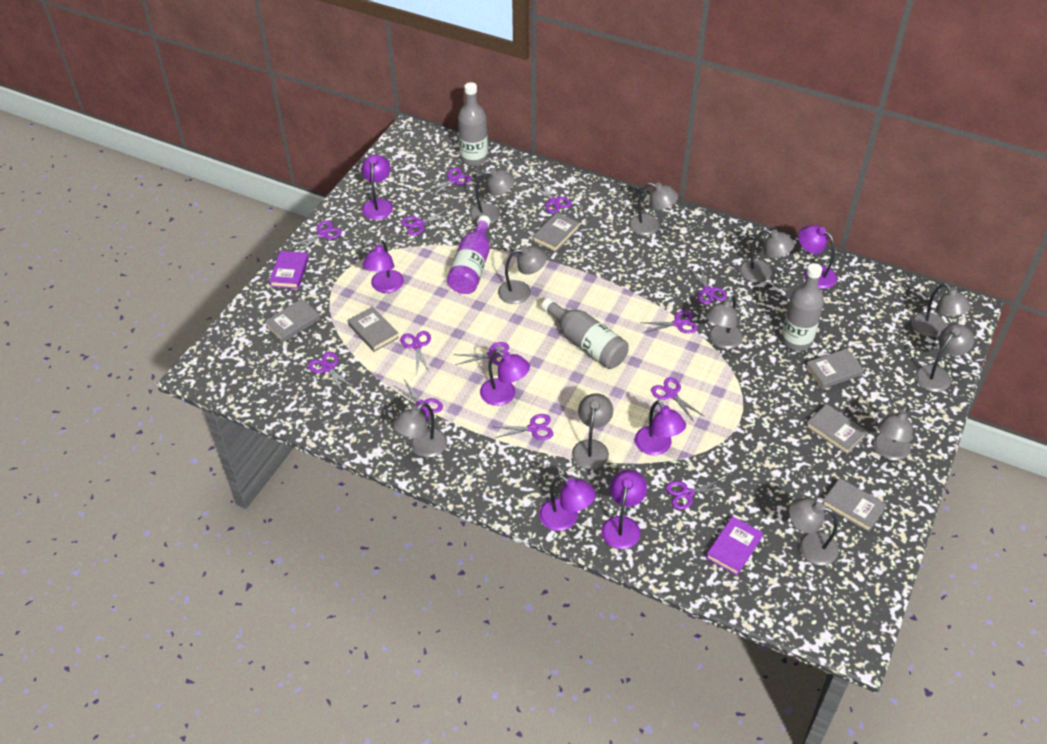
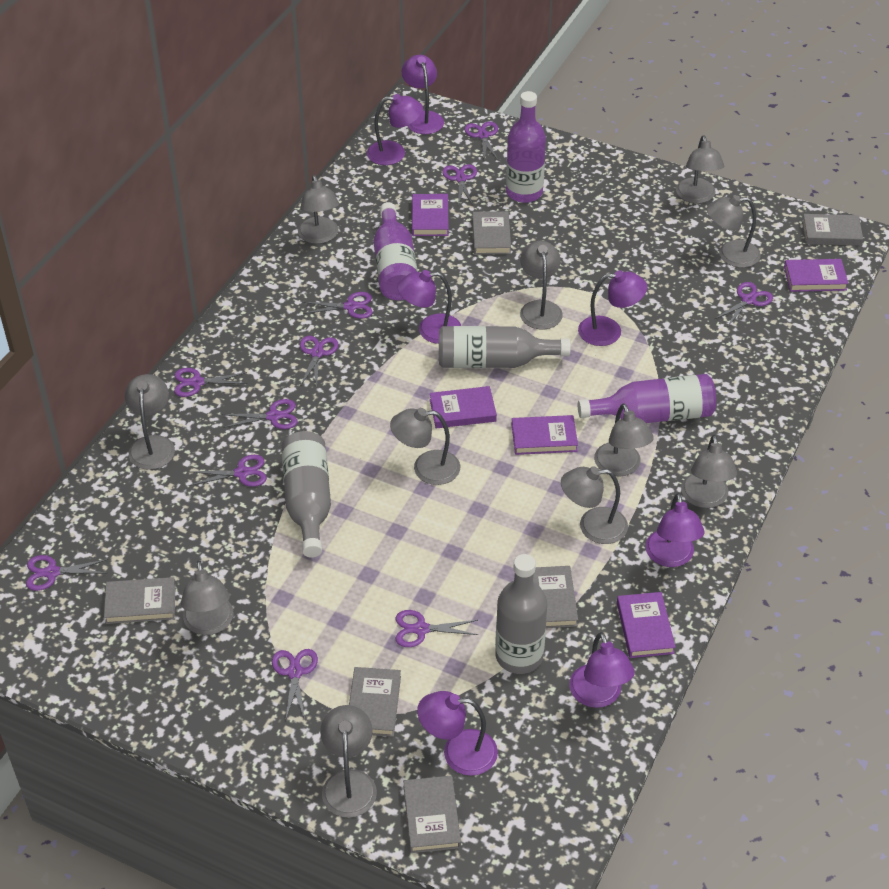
purple book: 2 -> 5
purple bottle: 1 -> 3
purple scissors: 13 -> 11

